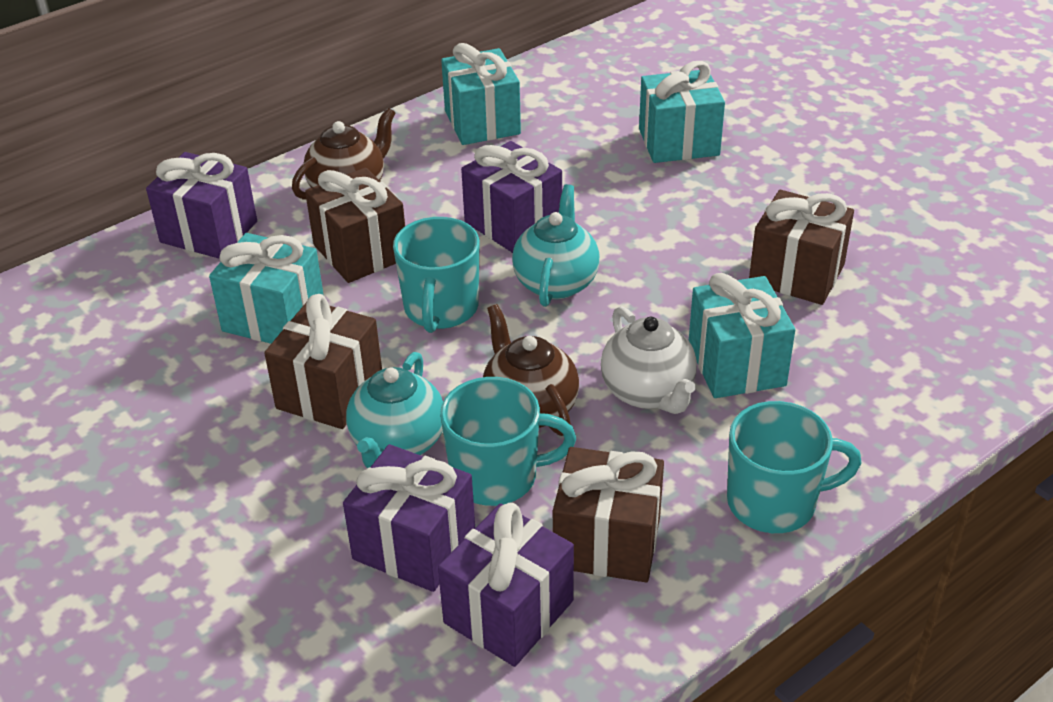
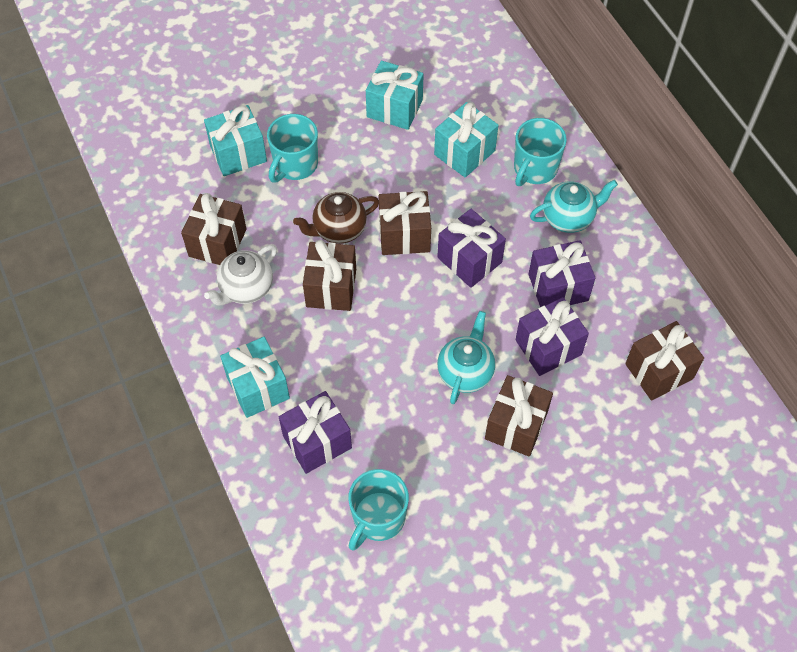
brown gift: 4 -> 5
brown teapot: 2 -> 1

